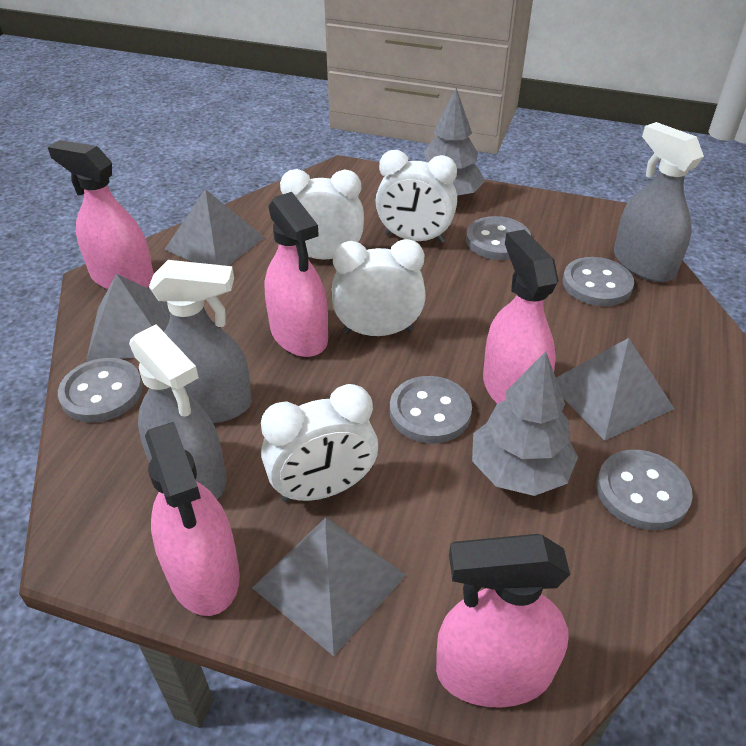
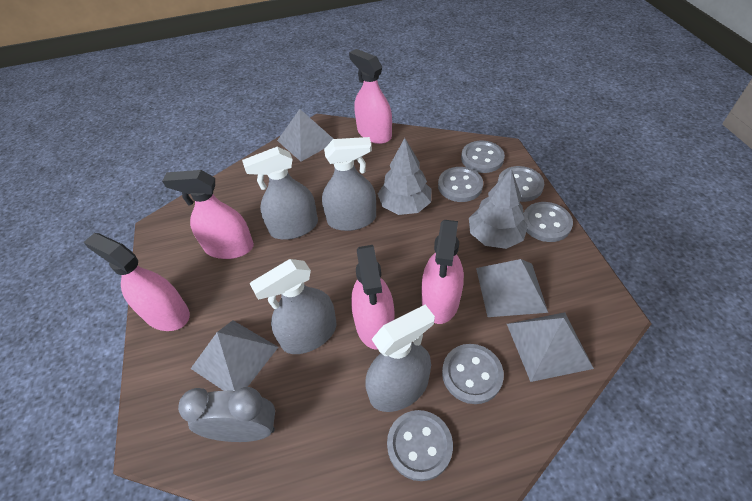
grey button: 5 -> 6
grey clock: 0 -> 1
grey spray bottle: 3 -> 4
white clock: 4 -> 0

